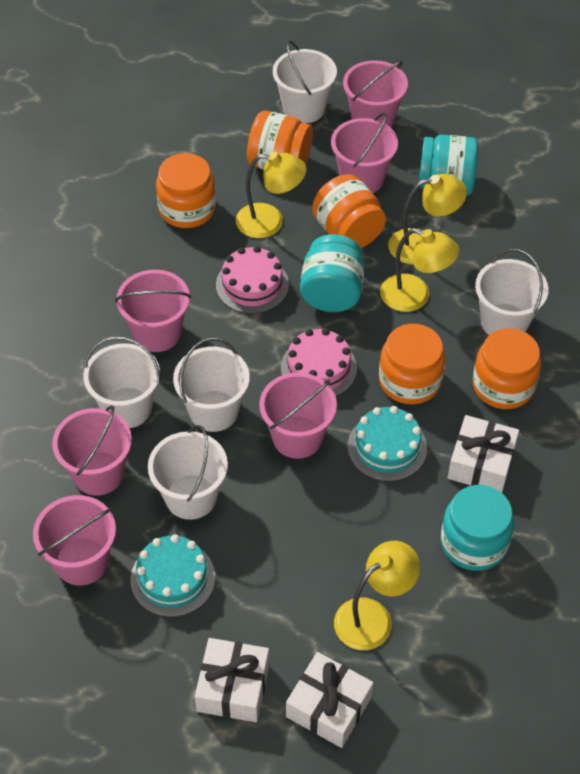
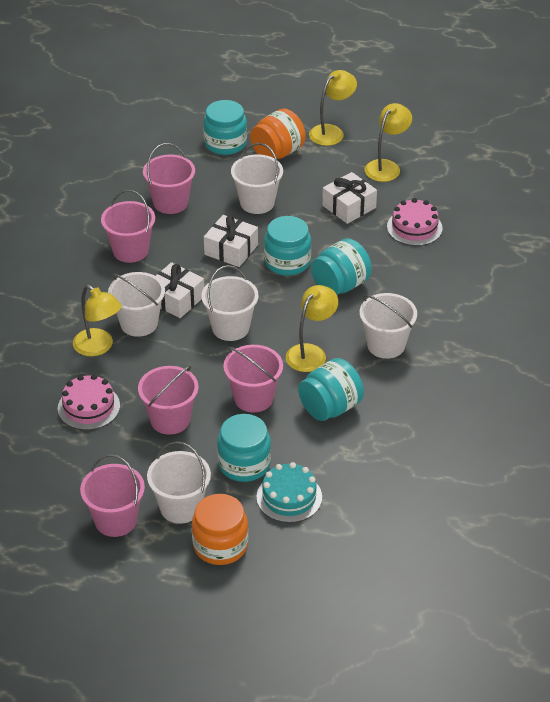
orange jar: 5 -> 2
pink bucket: 6 -> 5
turquoise cake: 2 -> 1
turquoise jar: 3 -> 5

